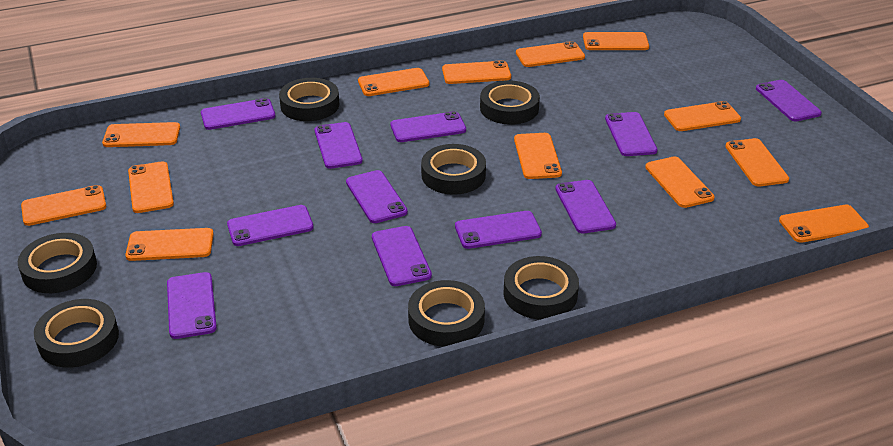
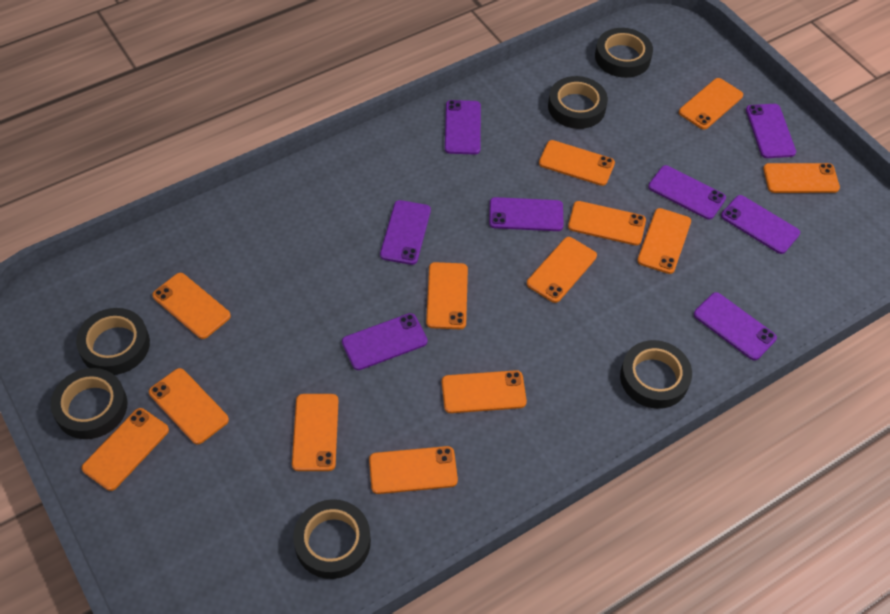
black tape: 7 -> 6
purple phone: 11 -> 8

